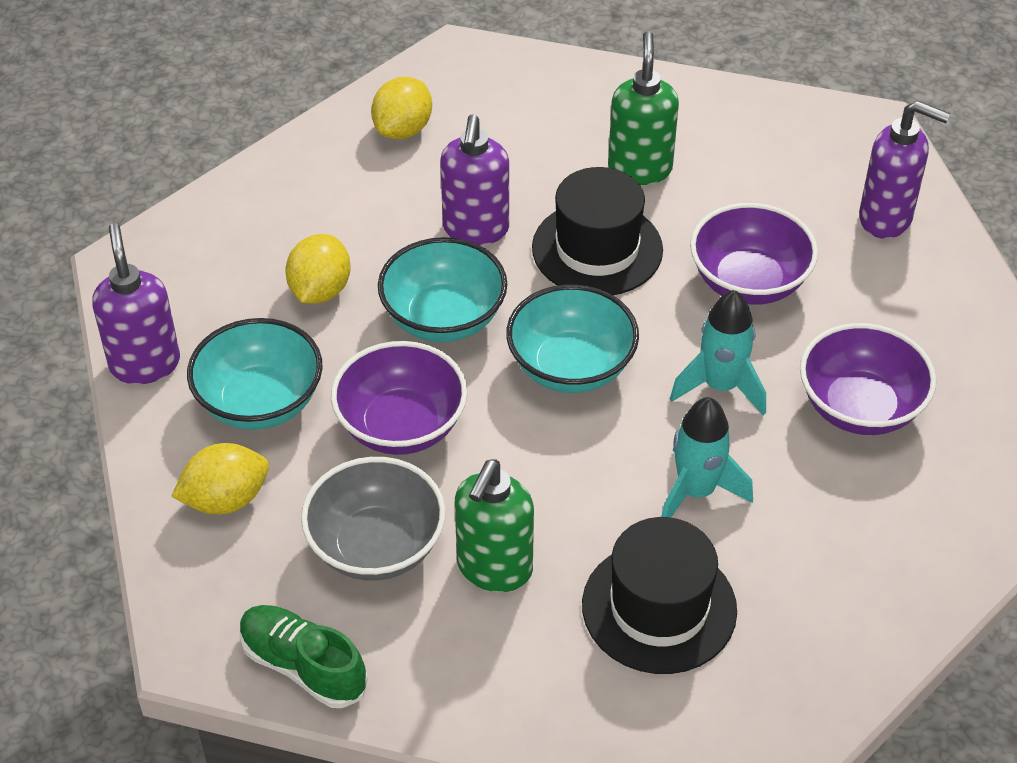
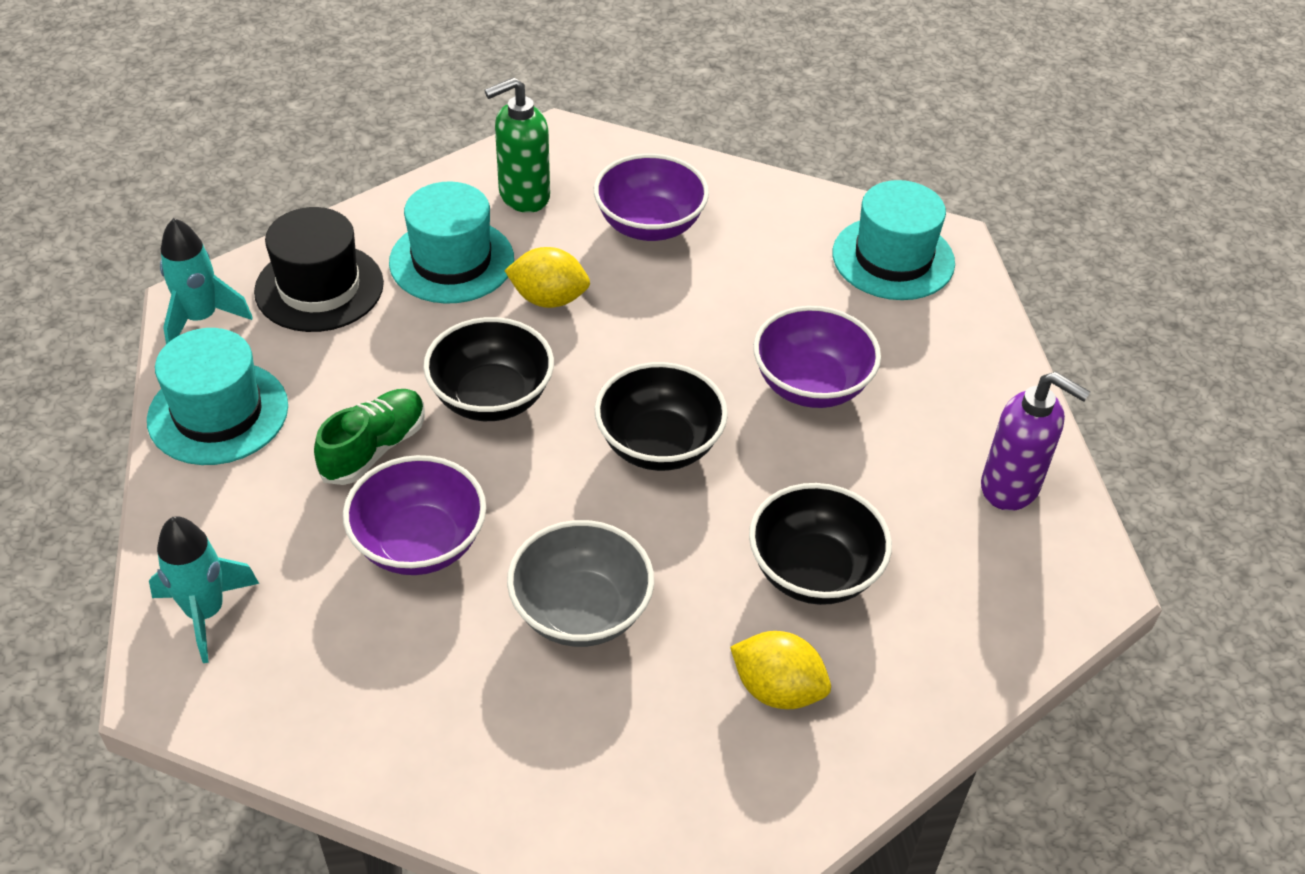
black bowl: 0 -> 3
black hat: 2 -> 1
green soap dispenser: 2 -> 1
purple soap dispenser: 3 -> 1
turquoise bowl: 3 -> 0
turquoise hat: 0 -> 3
yellow lemon: 3 -> 2

